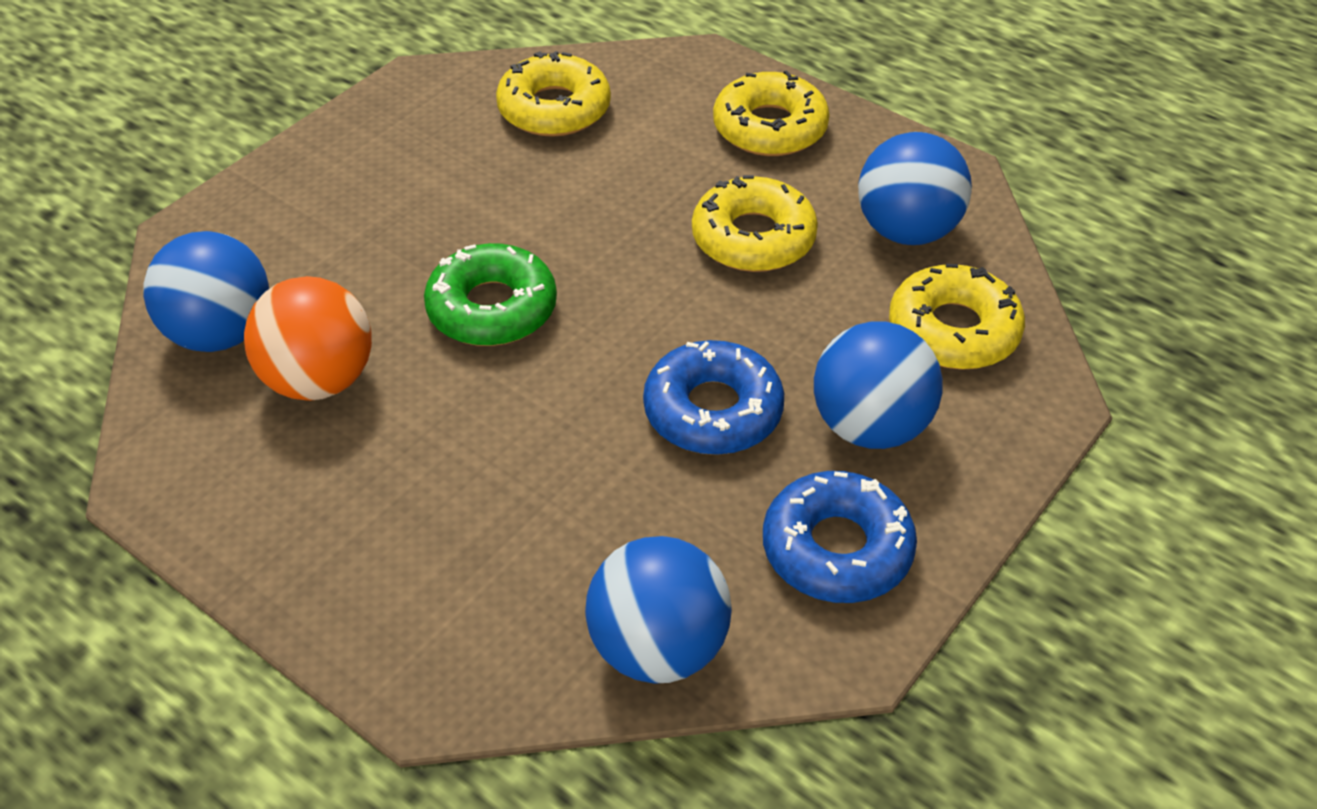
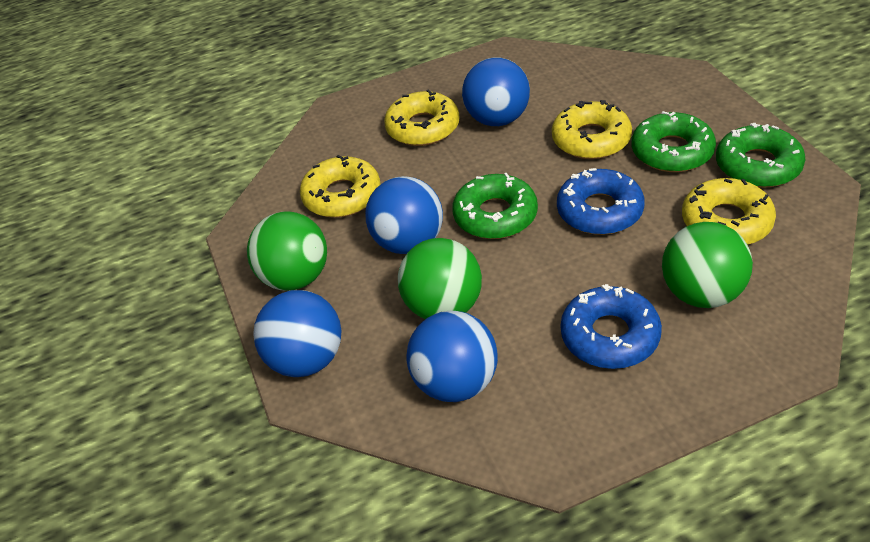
green ball: 0 -> 3
green donut: 1 -> 3
orange ball: 1 -> 0

